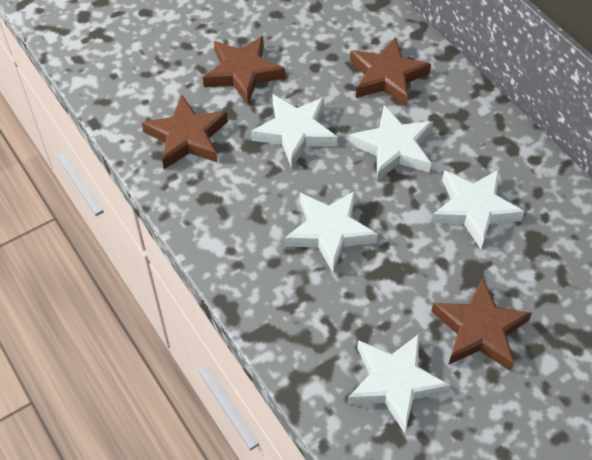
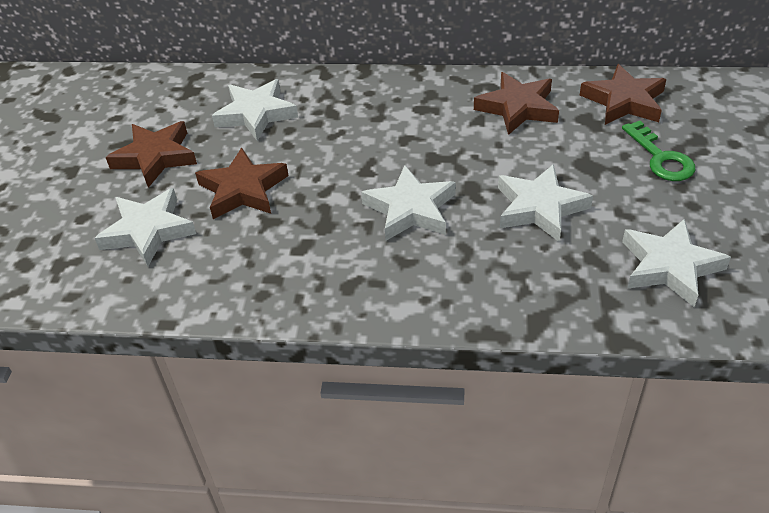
green key: 0 -> 1

